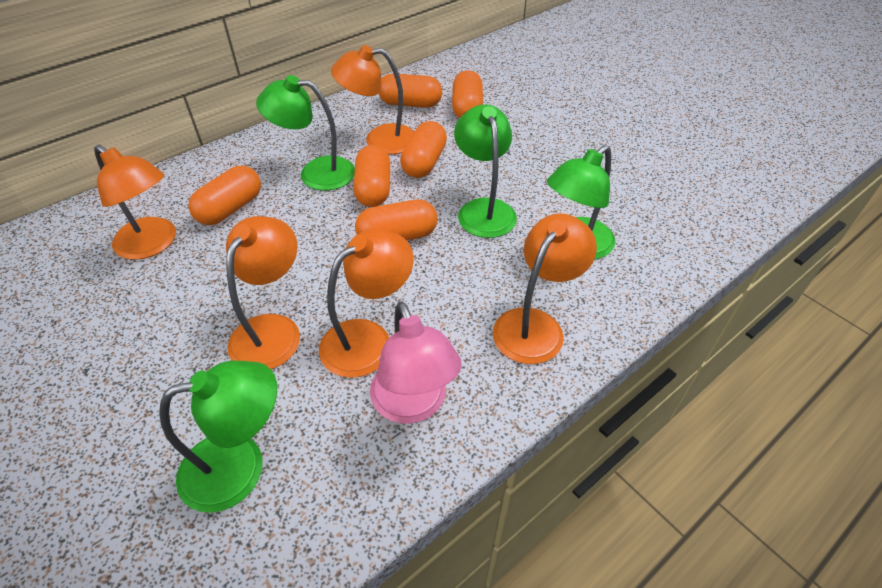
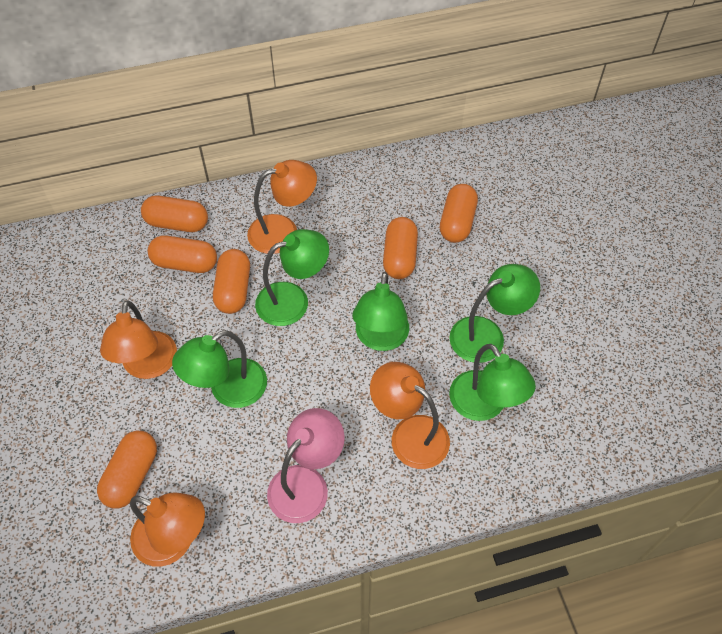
green lamp: 4 -> 5
orange lamp: 5 -> 4

